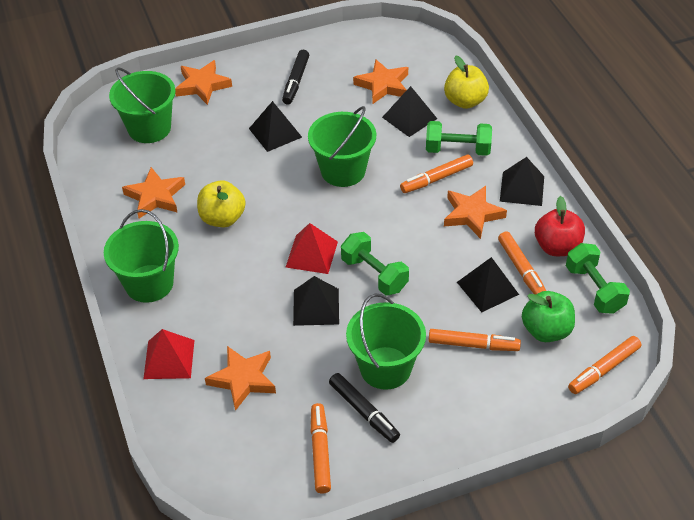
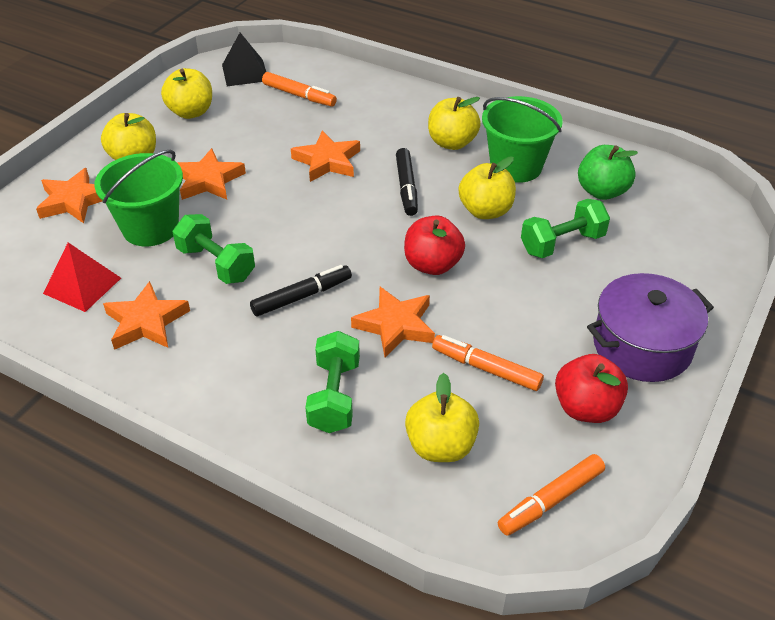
black pyramid: 5 -> 1
green bucket: 4 -> 2
orange marker: 5 -> 3
purple pot: 0 -> 1
red apple: 1 -> 2
red pyramid: 2 -> 1
yellow apple: 2 -> 5

